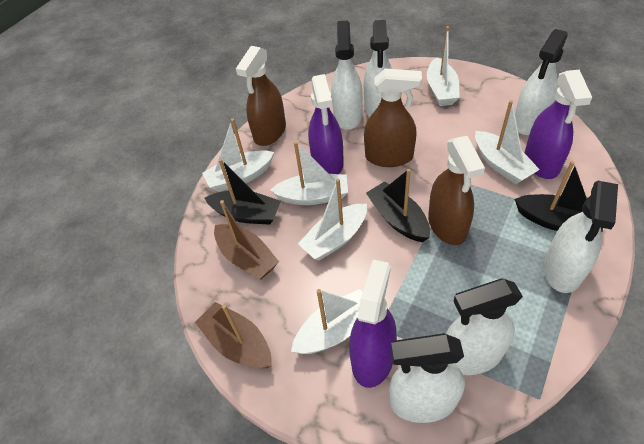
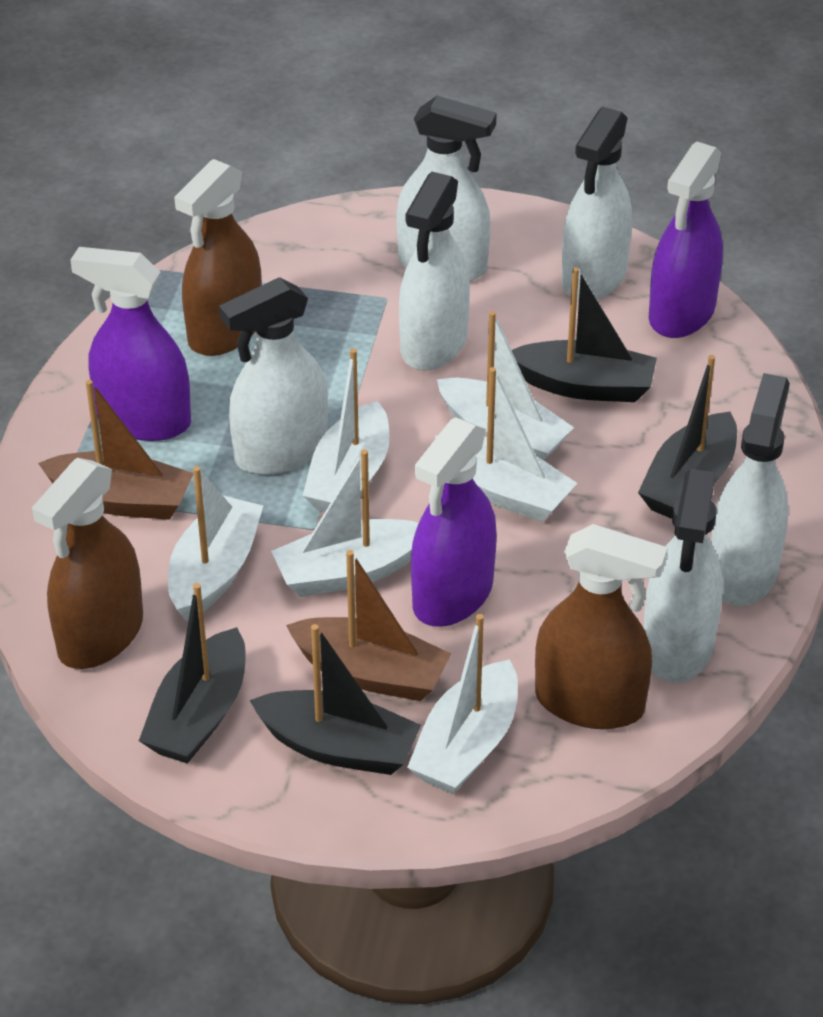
black boat: 3 -> 4

